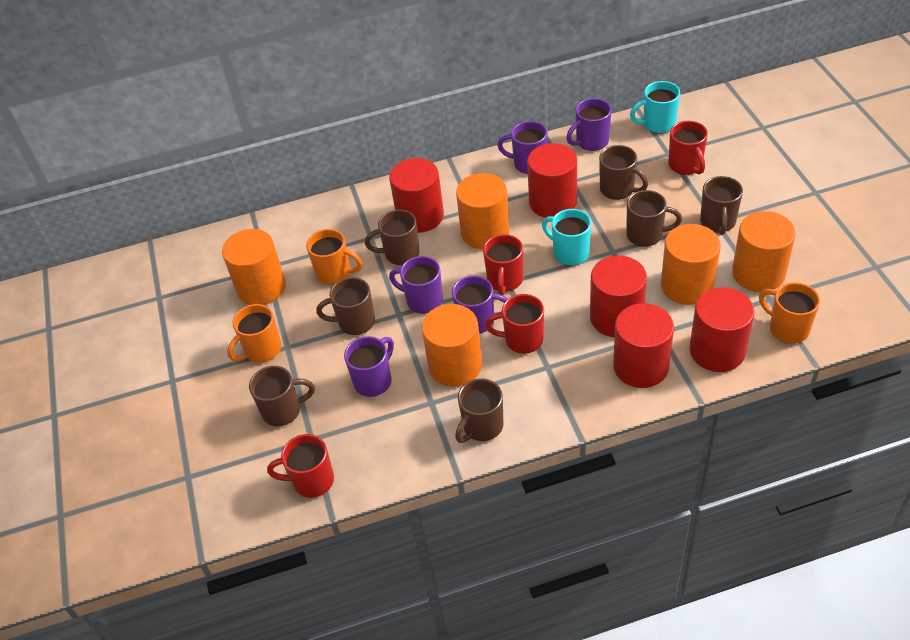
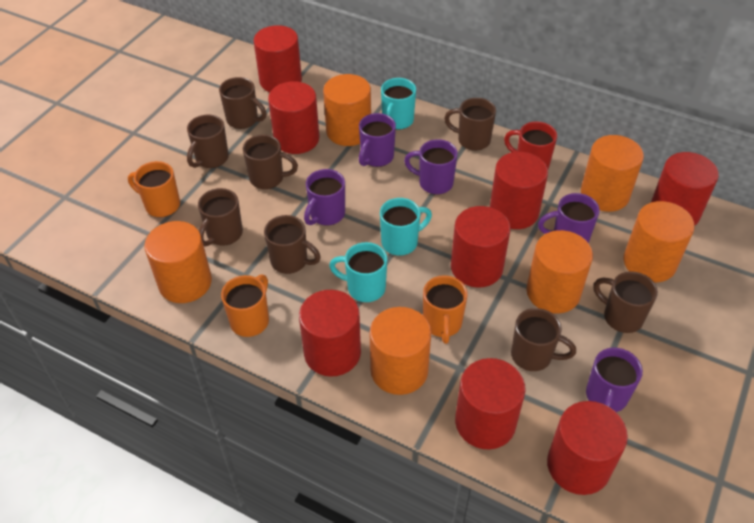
brown mug: 7 -> 8
orange cylinder: 5 -> 6
red cylinder: 5 -> 8
red mug: 4 -> 1
turquoise mug: 2 -> 3

